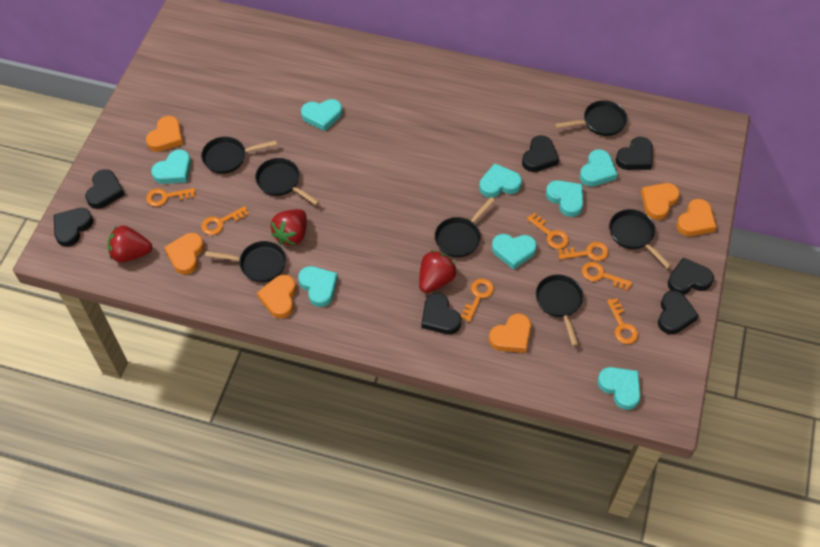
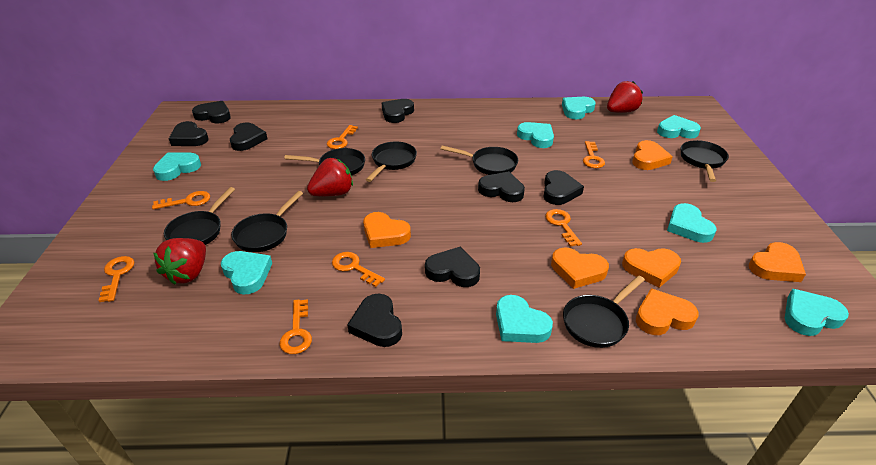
black heart: 7 -> 8

